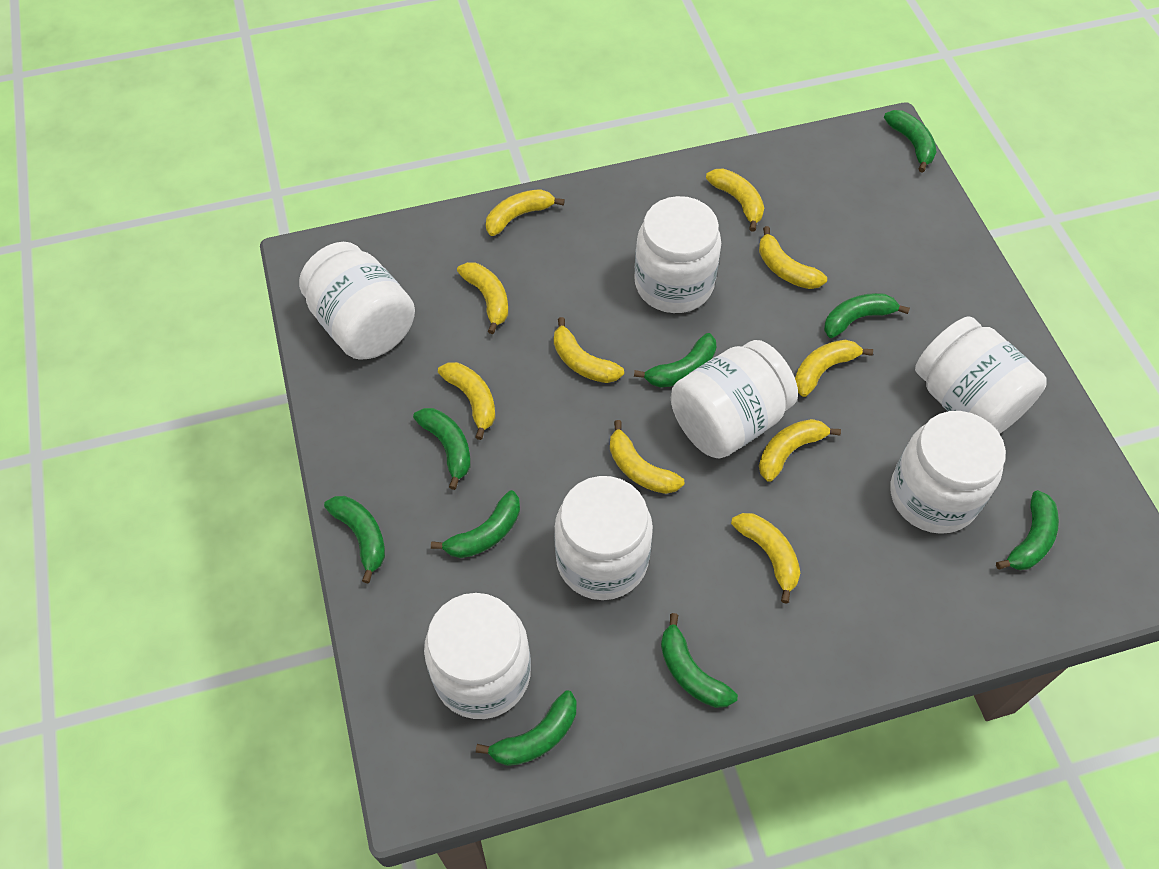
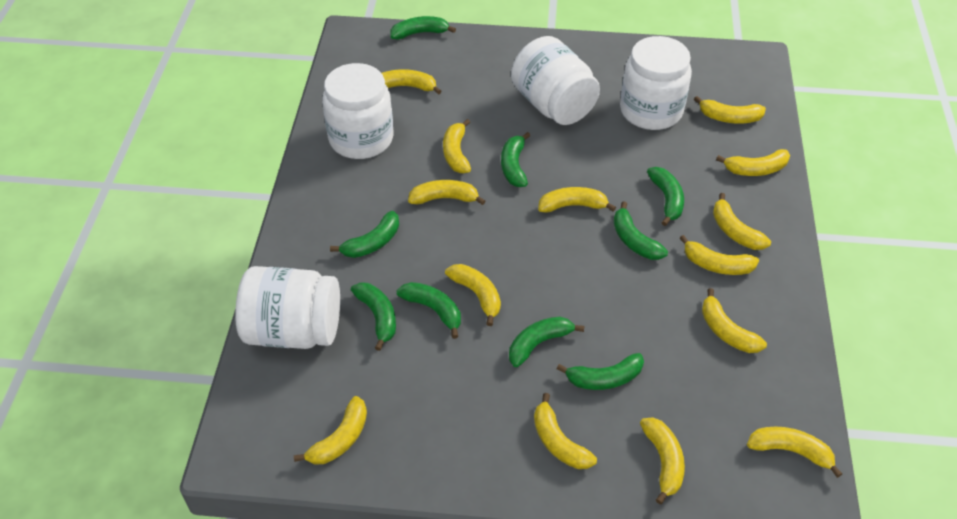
white jar: 7 -> 4
yellow banana: 10 -> 14

